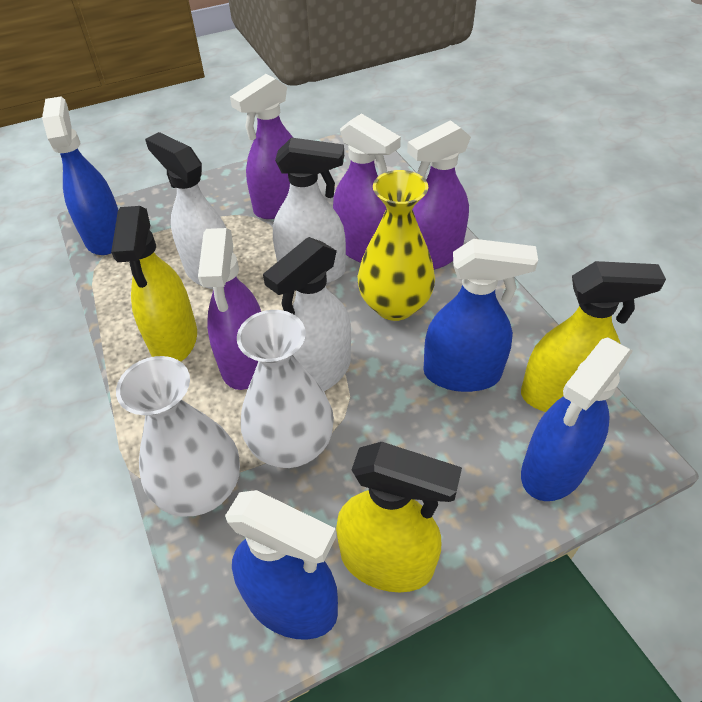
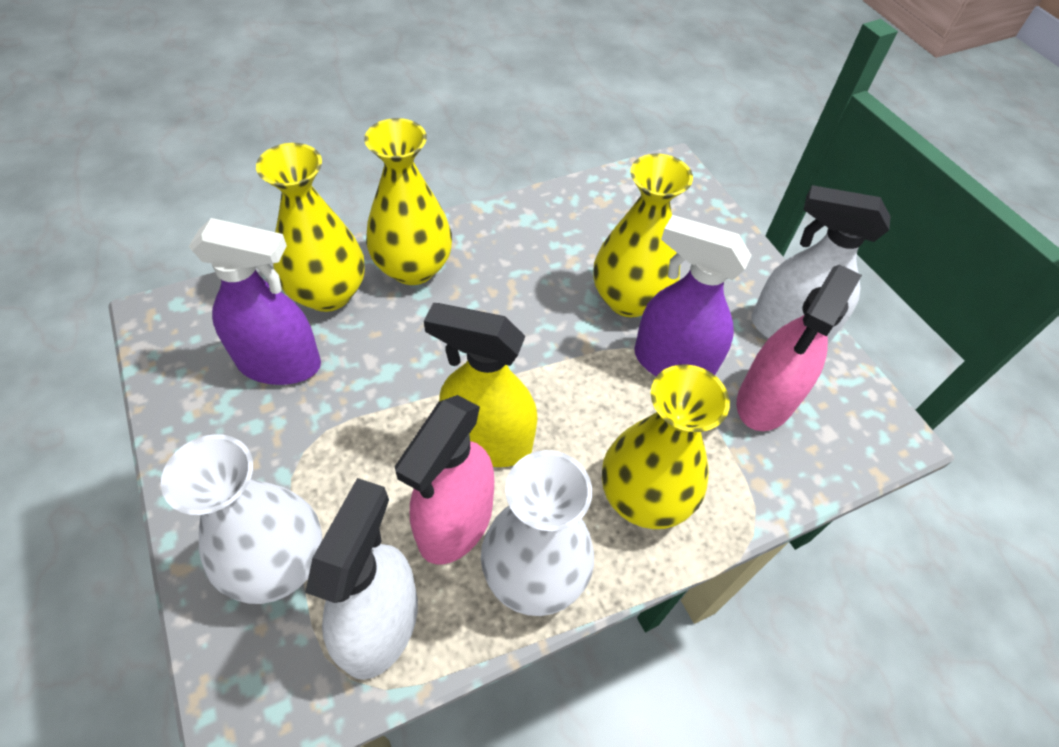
blue spray bottle: 4 -> 0
pink spray bottle: 0 -> 2
purple spray bottle: 4 -> 2
white spray bottle: 3 -> 2
yellow spray bottle: 3 -> 1
yellow vase: 1 -> 4

